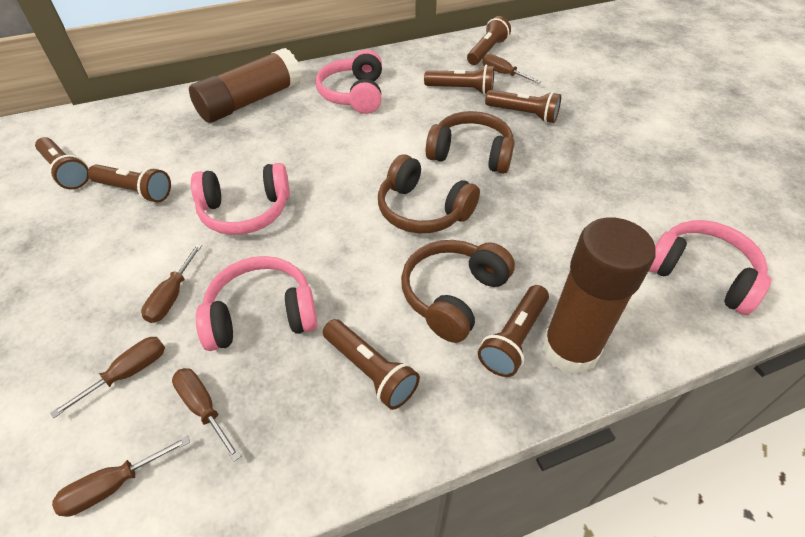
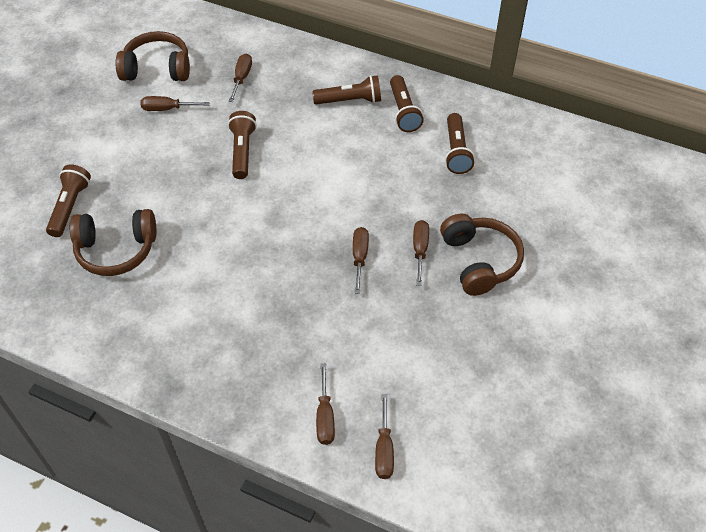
brown flashlight: 7 -> 5
brown glue stick: 2 -> 0
brown screwdriver: 5 -> 6
pink headphones: 4 -> 0

